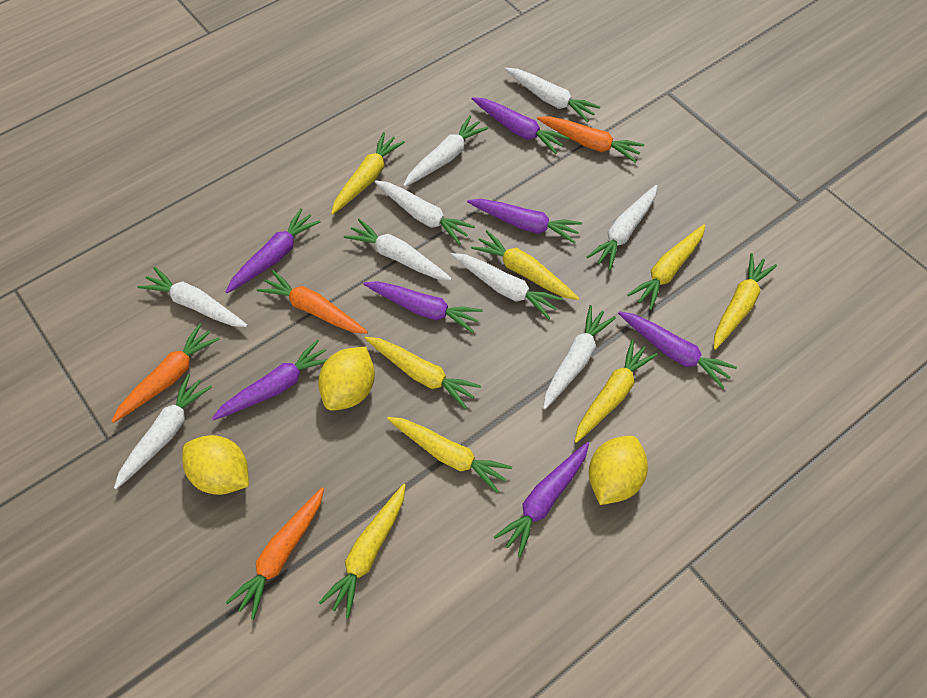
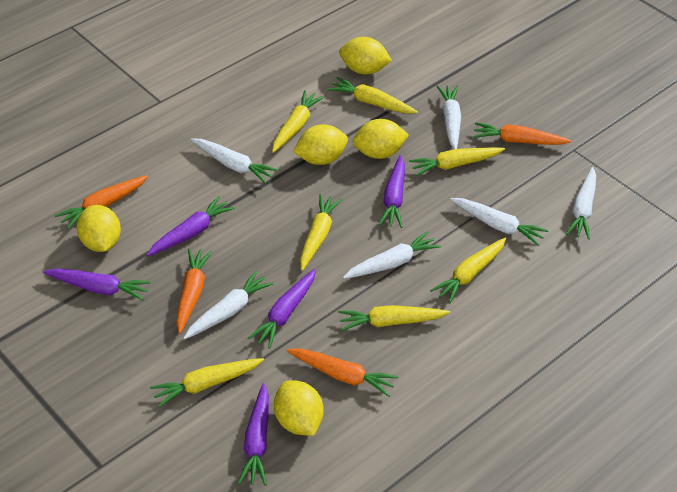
purple carrot: 7 -> 5
white carrot: 9 -> 6
yellow carrot: 8 -> 7
yellow lemon: 3 -> 5

